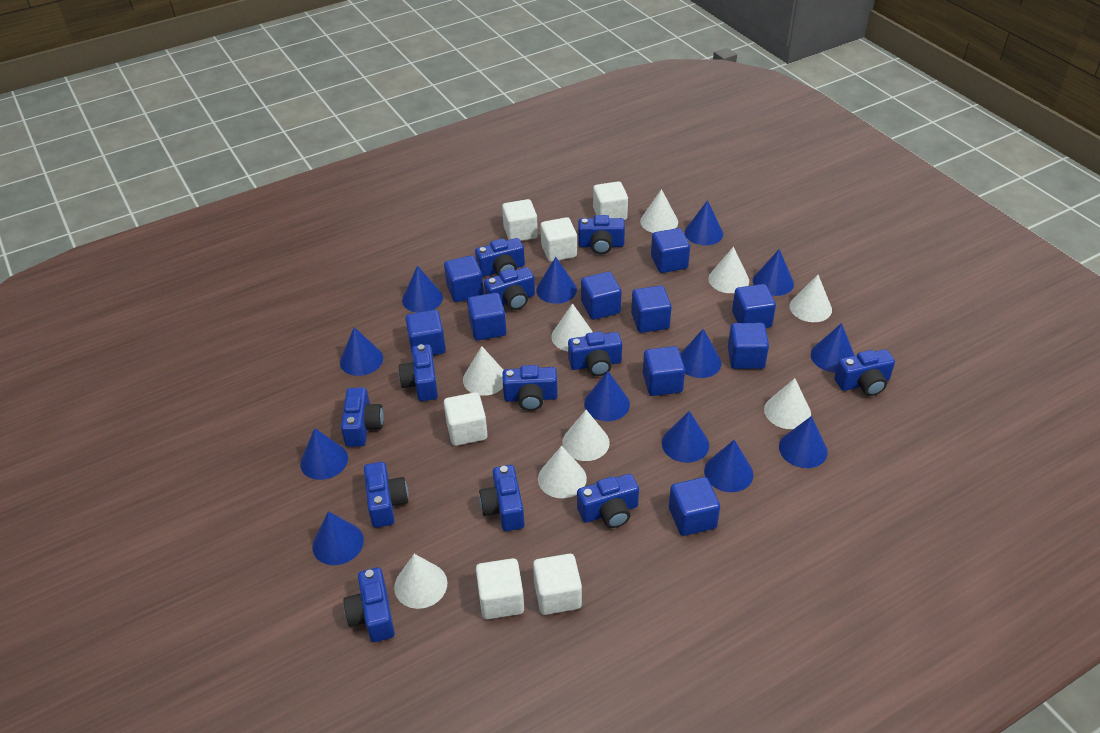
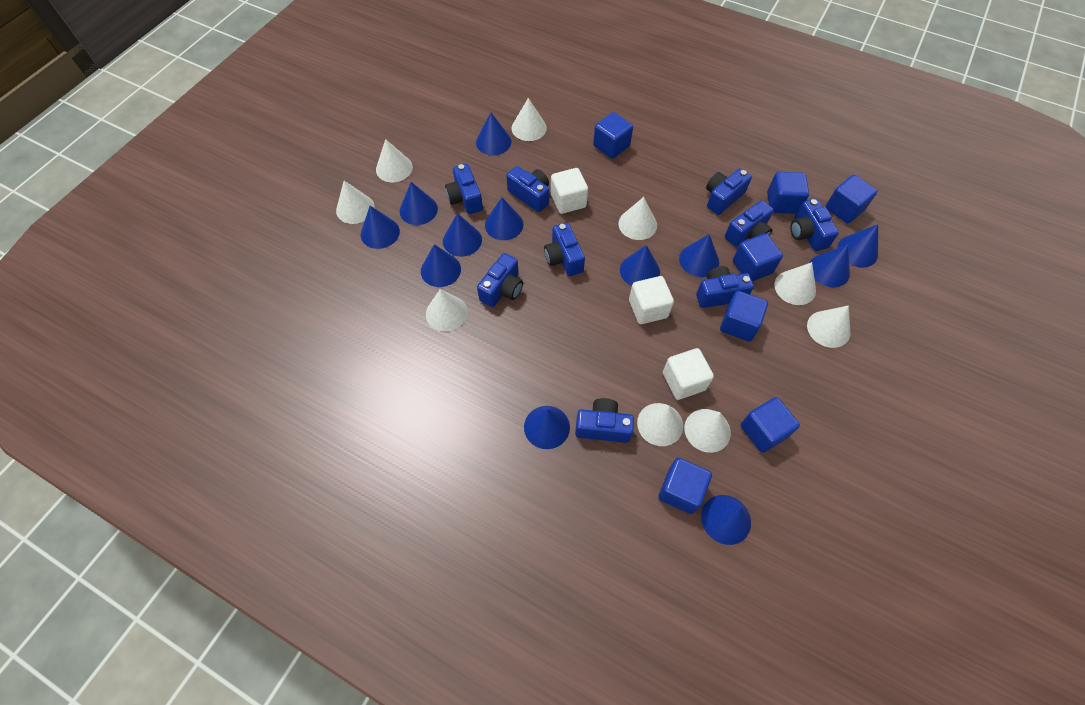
blue camera: 12 -> 9
blue cone: 13 -> 12
blue cube: 10 -> 7
white cube: 6 -> 3

